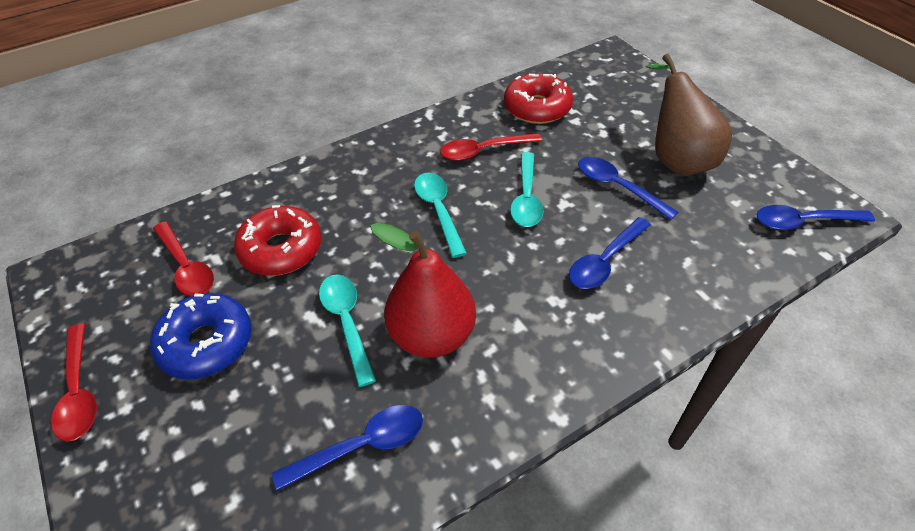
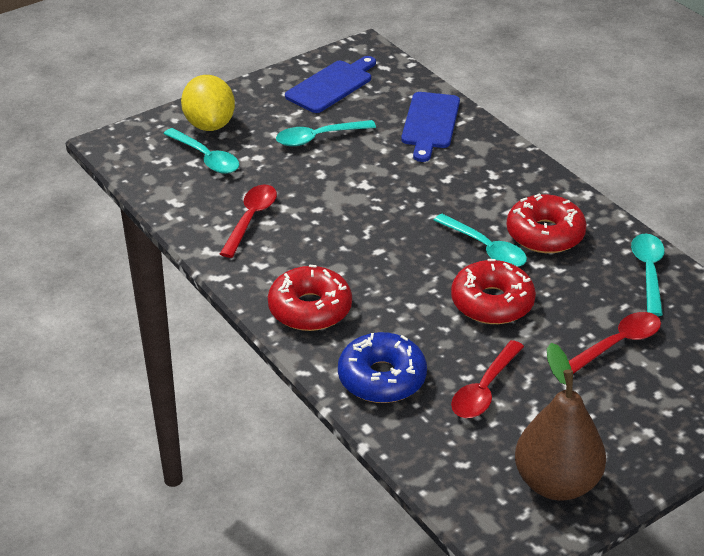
blue cutting board: 0 -> 2
blue spoon: 4 -> 0
red donut: 2 -> 3
red pear: 1 -> 0
turquoise spoon: 3 -> 4
yellow lemon: 0 -> 1

